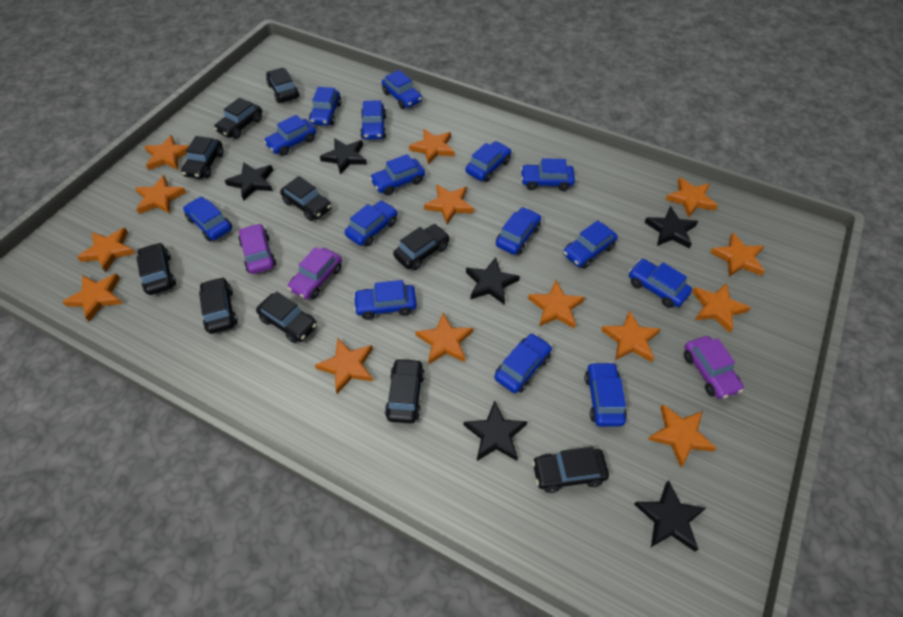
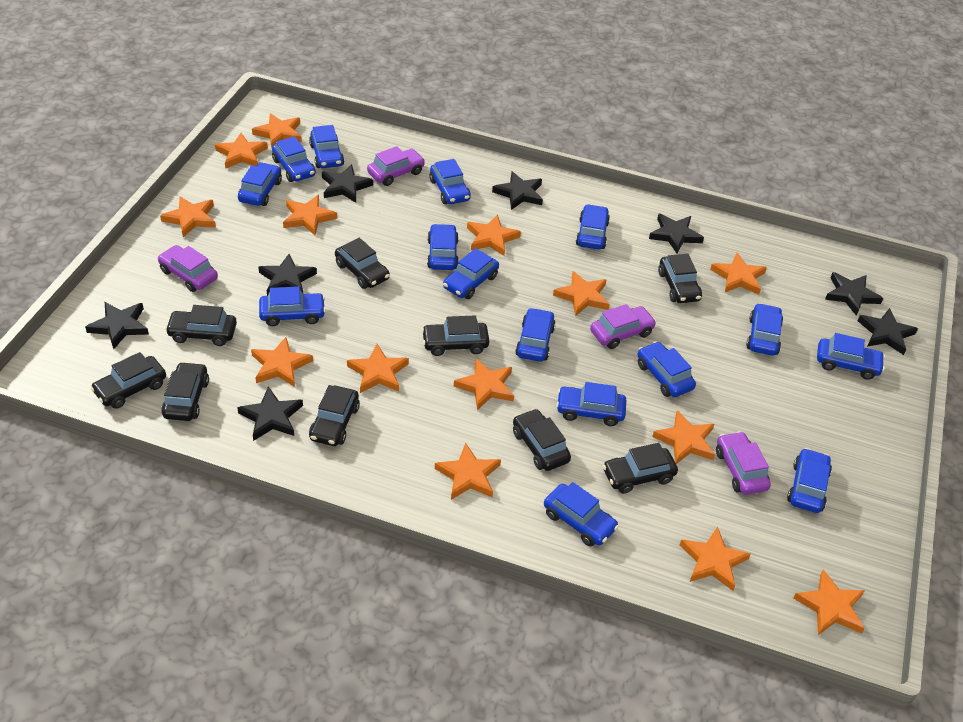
black car: 10 -> 9
black star: 6 -> 8
purple car: 3 -> 4

